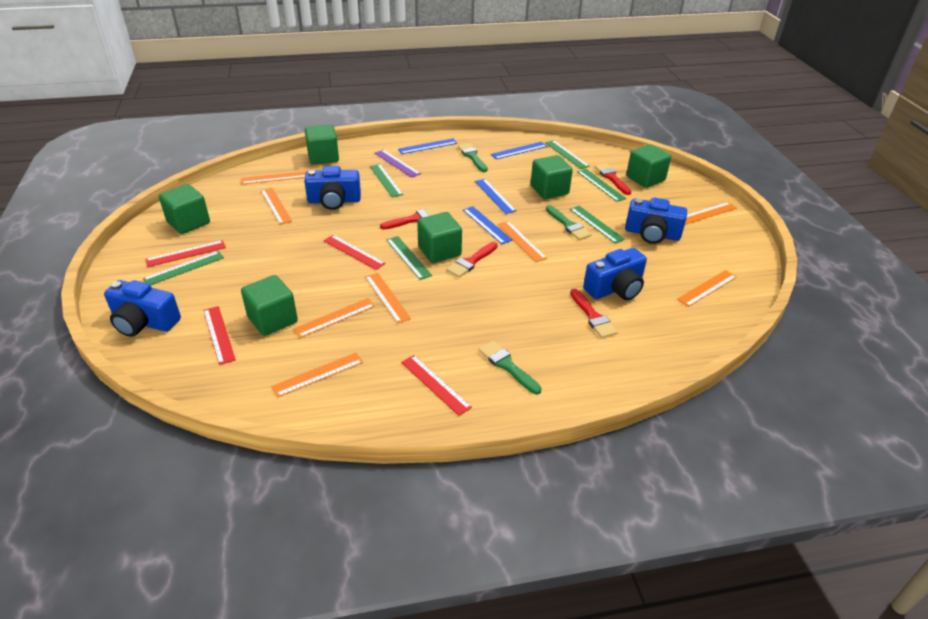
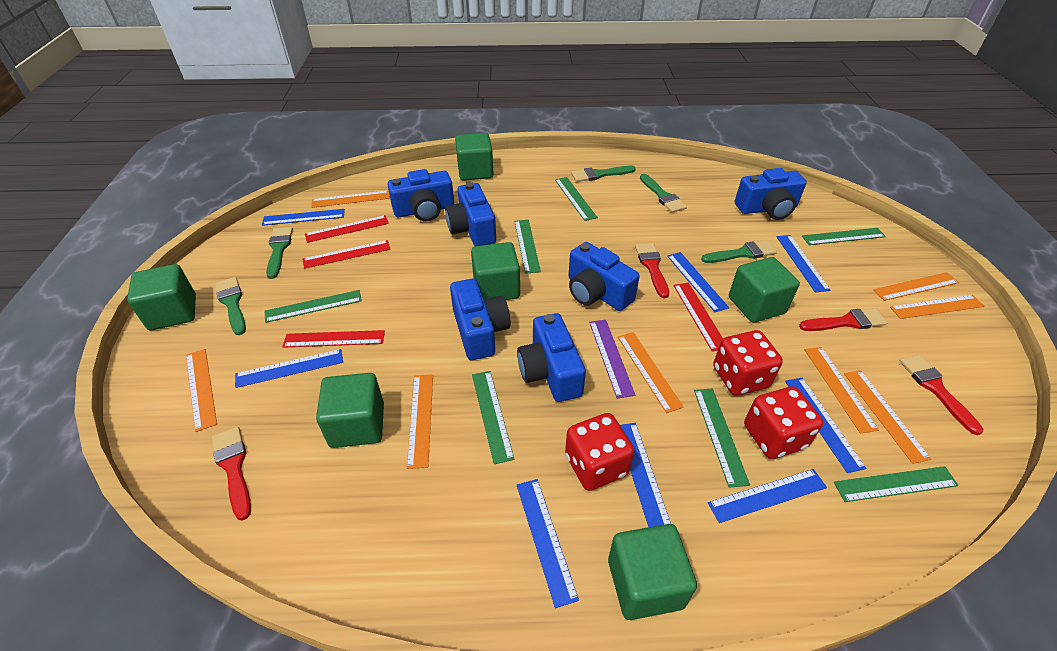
blue camera: 4 -> 6
blue ruler: 4 -> 8
green brush: 3 -> 5
green ruler: 6 -> 7
red dice: 0 -> 3

